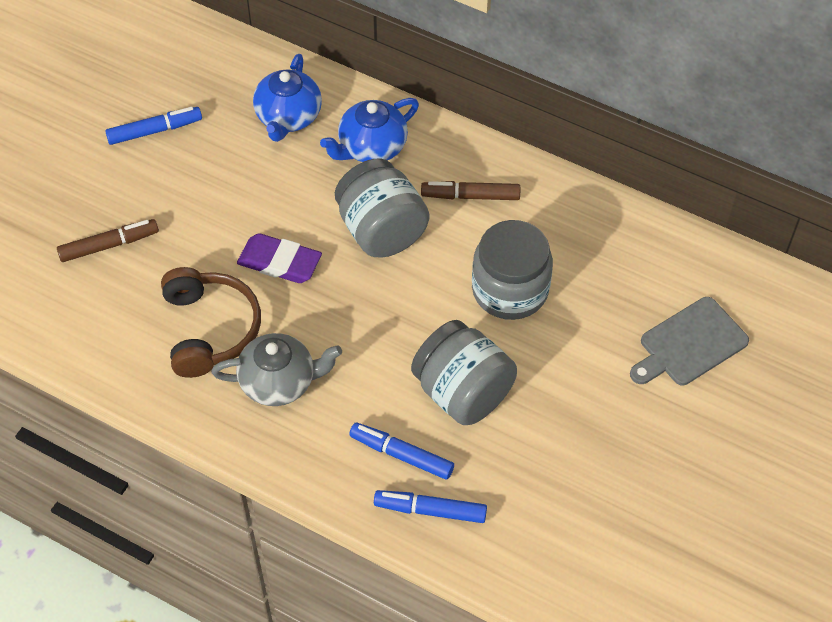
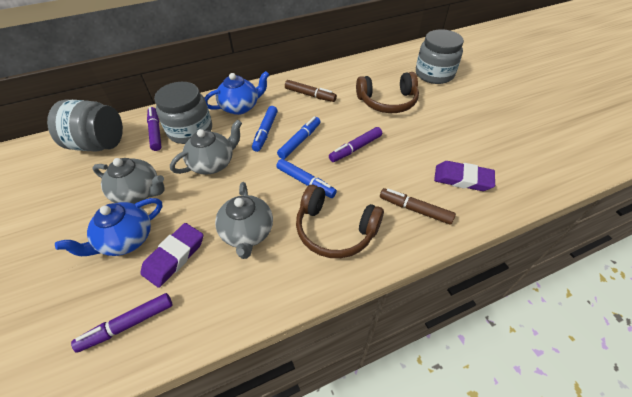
brown headphones: 1 -> 2
grey cutting board: 1 -> 0
grey teapot: 1 -> 3
purple eraser: 1 -> 2
purple marker: 0 -> 3

